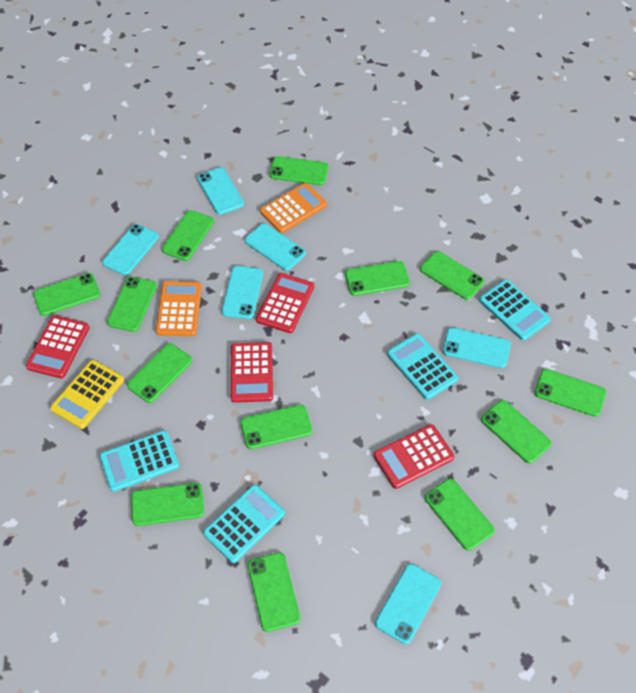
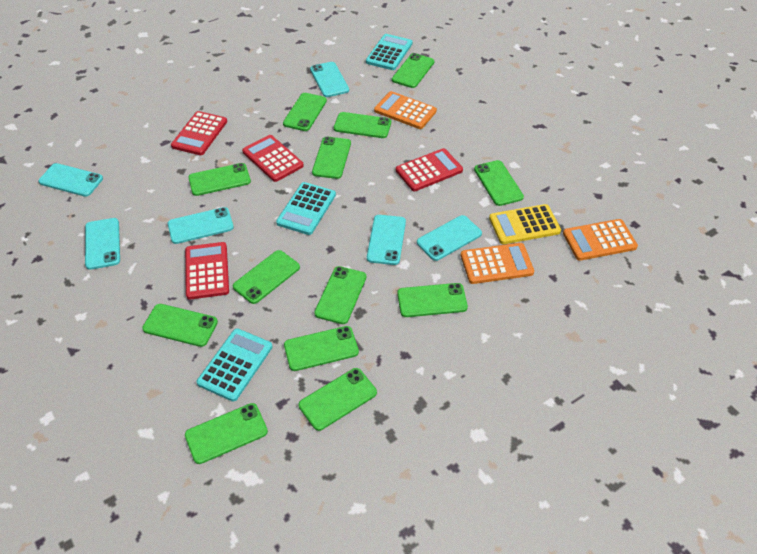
orange calculator: 2 -> 3
turquoise calculator: 4 -> 3

